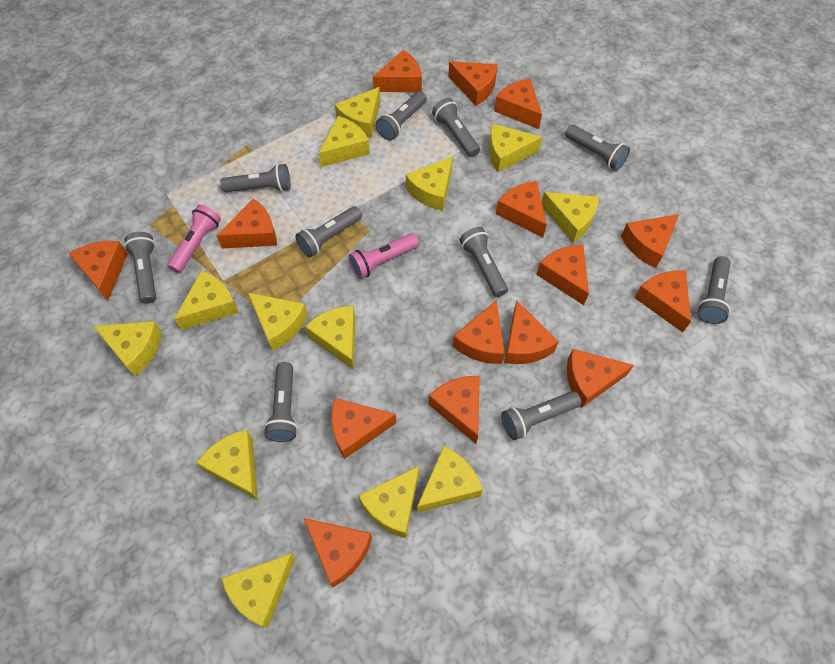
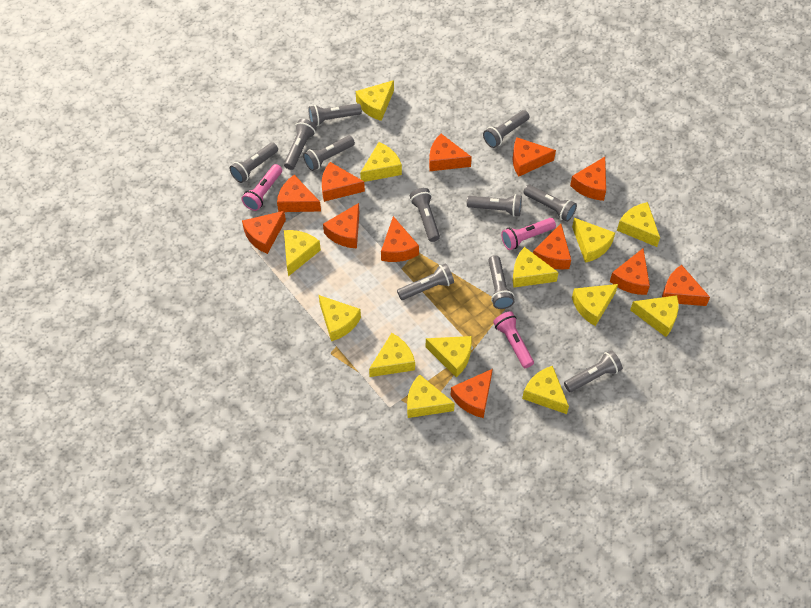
grey flashlight: 10 -> 11
orange cheese: 15 -> 12
pink flashlight: 2 -> 3

